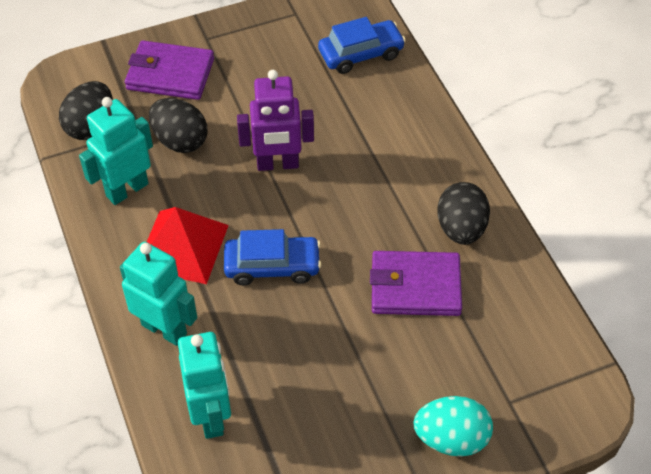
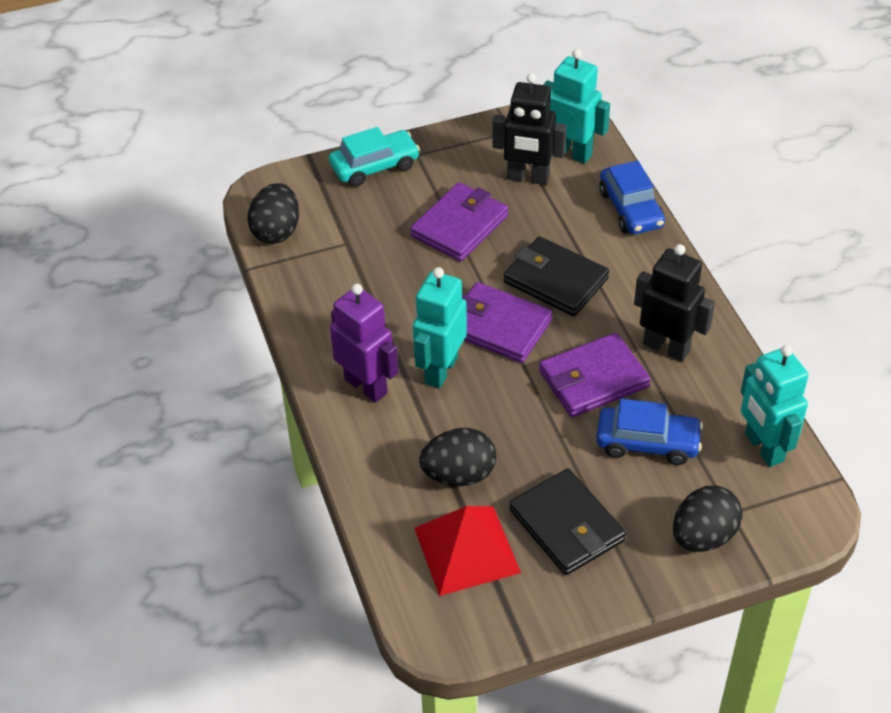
black robot: 0 -> 2
black wallet: 0 -> 2
purple wallet: 2 -> 3
turquoise car: 0 -> 1
turquoise egg: 1 -> 0

